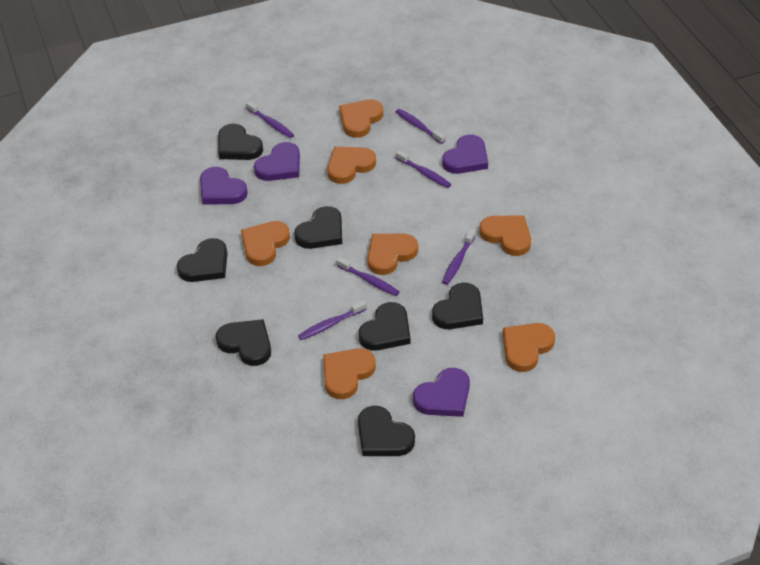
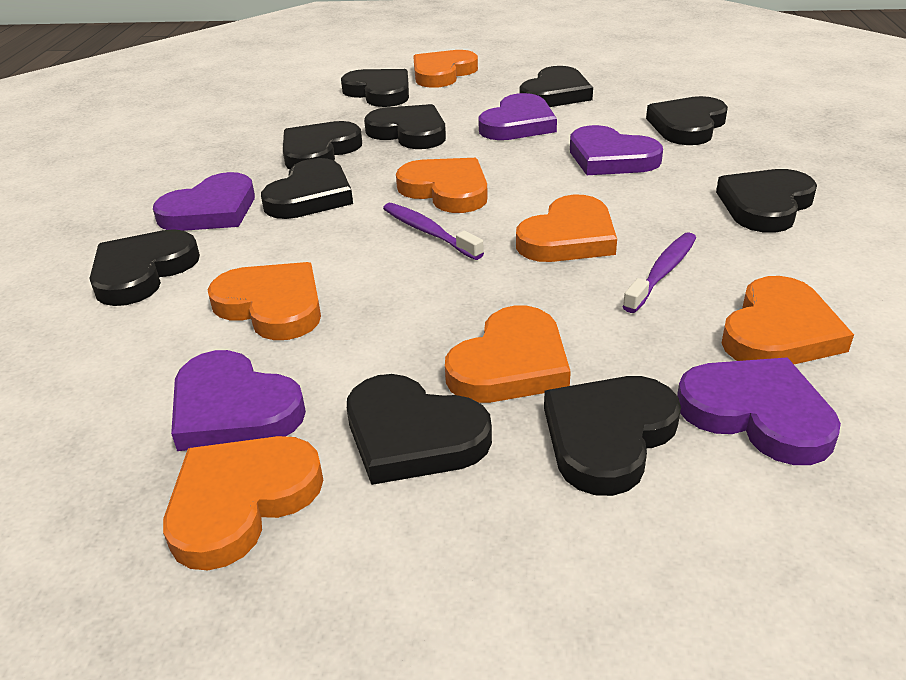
black heart: 7 -> 10
purple heart: 4 -> 5
purple toothbrush: 6 -> 2

